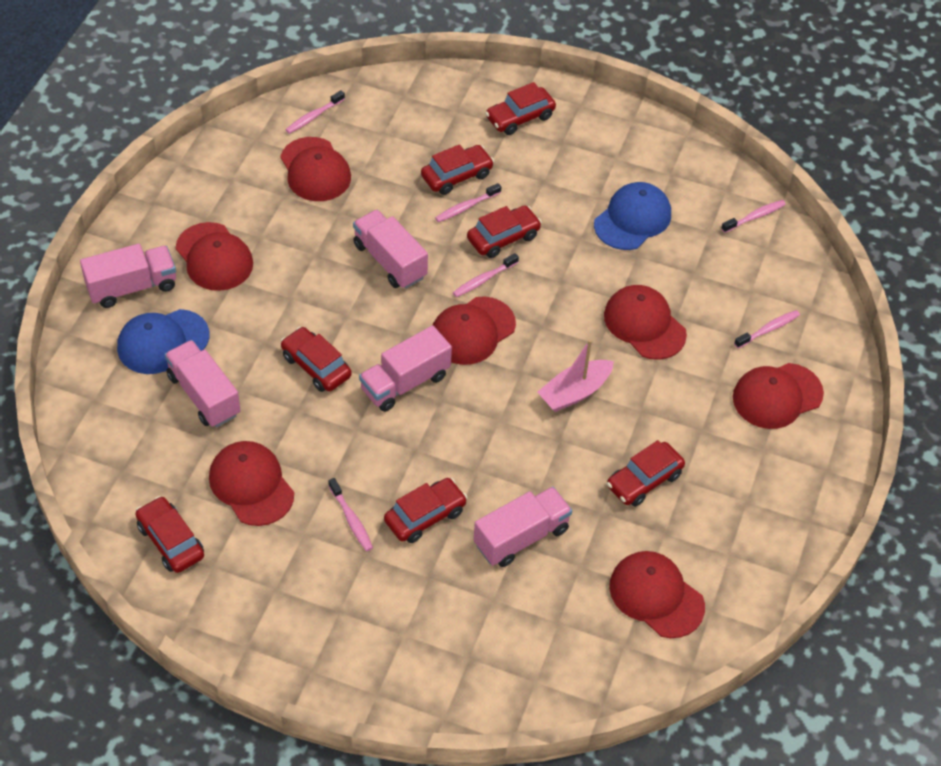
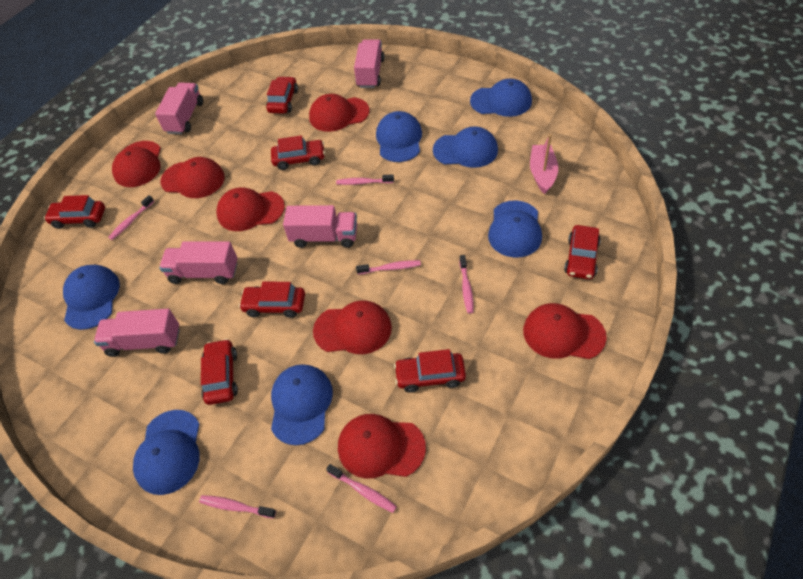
blue cap: 2 -> 7

